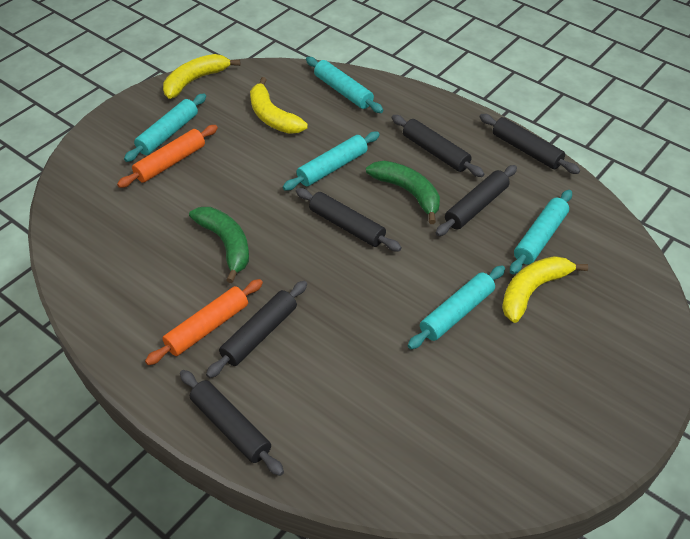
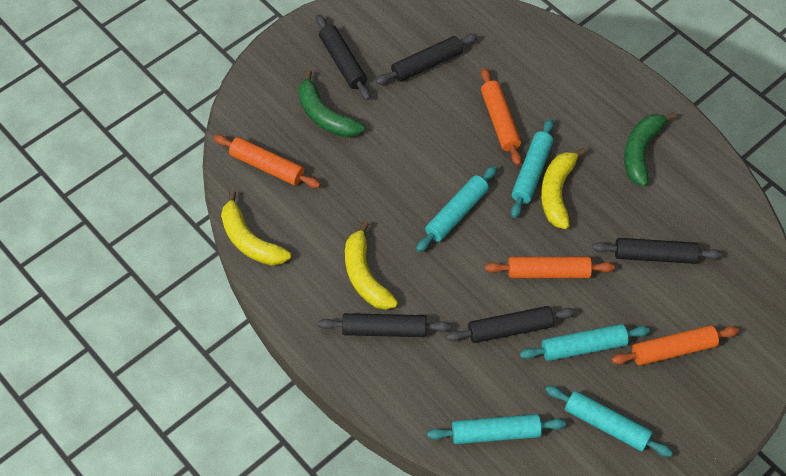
black rolling pin: 6 -> 5
orange rolling pin: 2 -> 4

